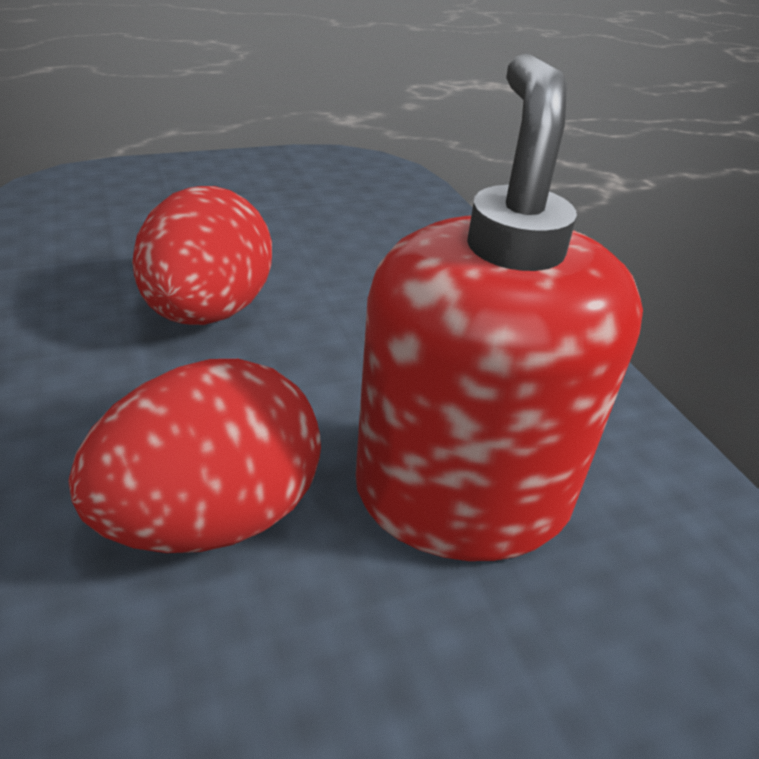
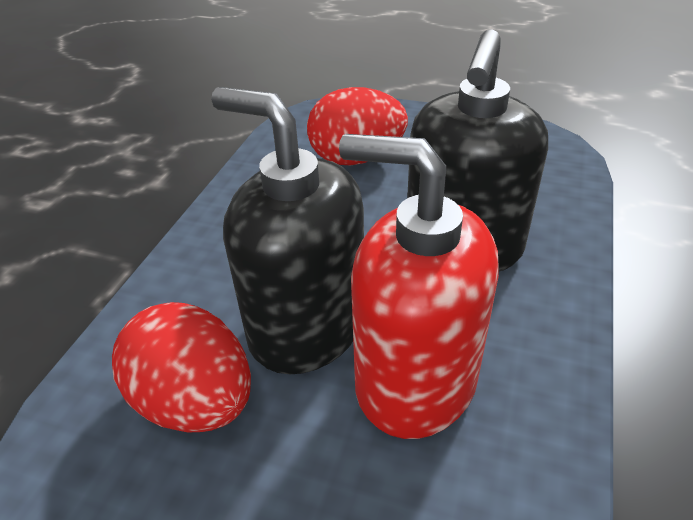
black soap dispenser: 0 -> 2

